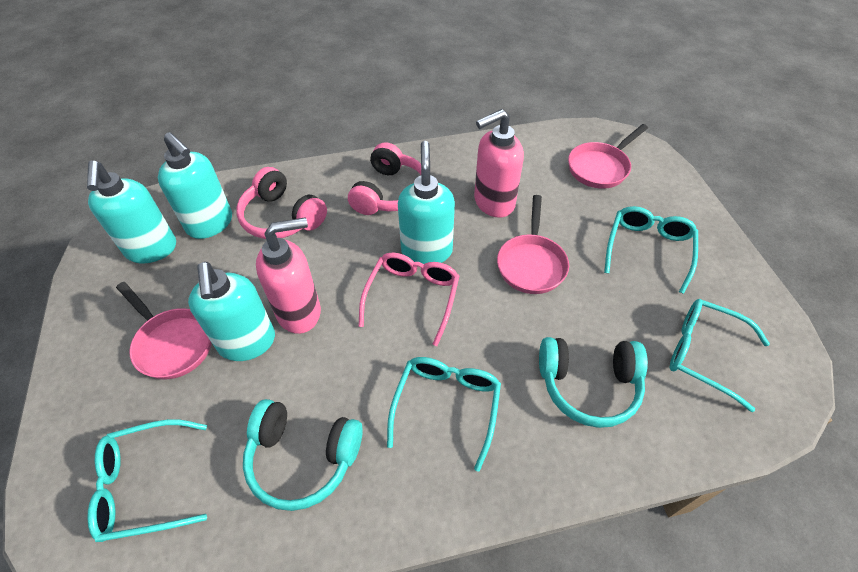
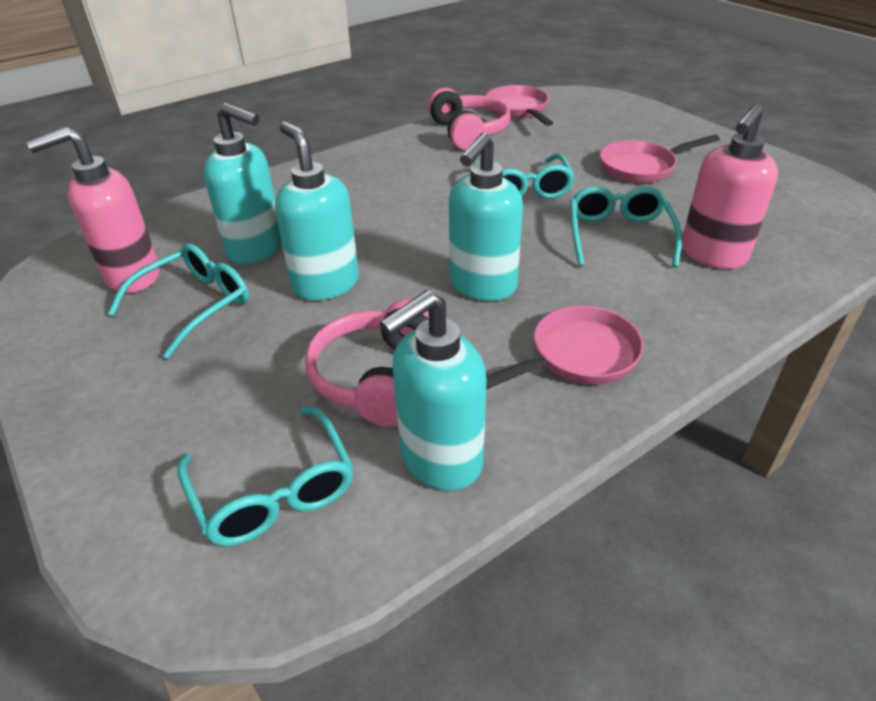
pink glasses: 1 -> 0
turquoise headphones: 2 -> 0

